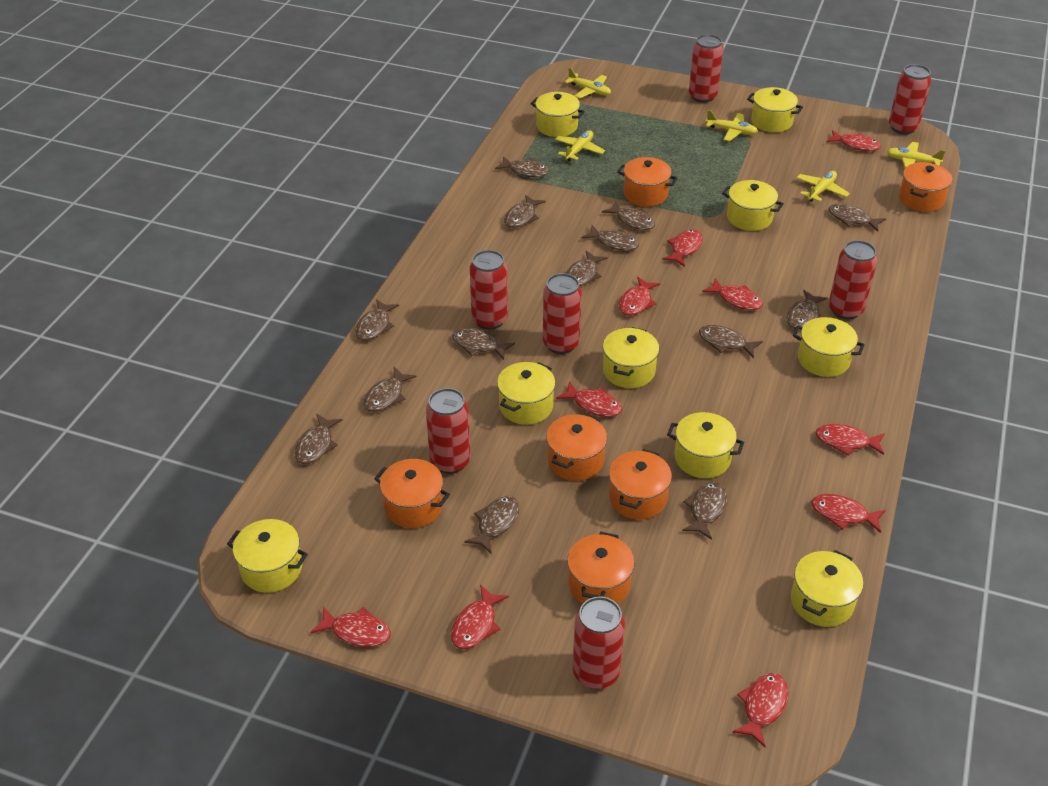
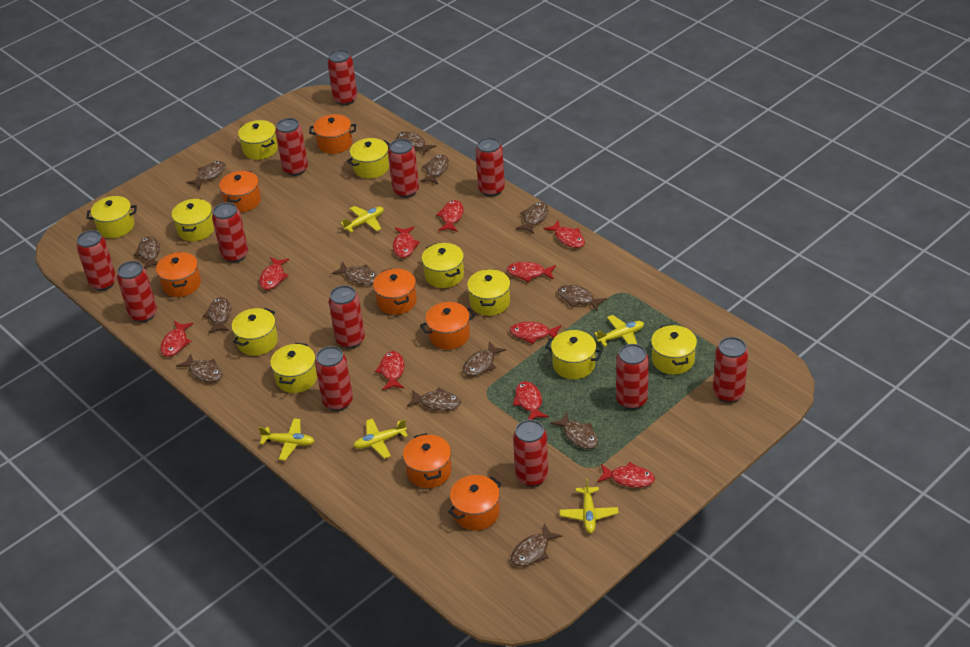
brown fish: 14 -> 13
orange pot: 6 -> 7
red can: 7 -> 12
yellow pot: 9 -> 10

